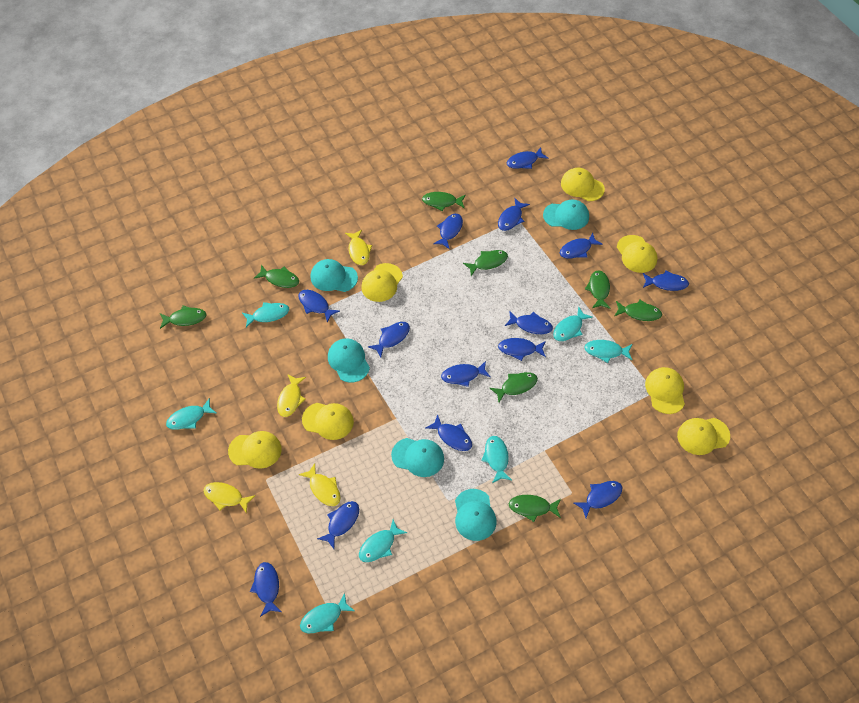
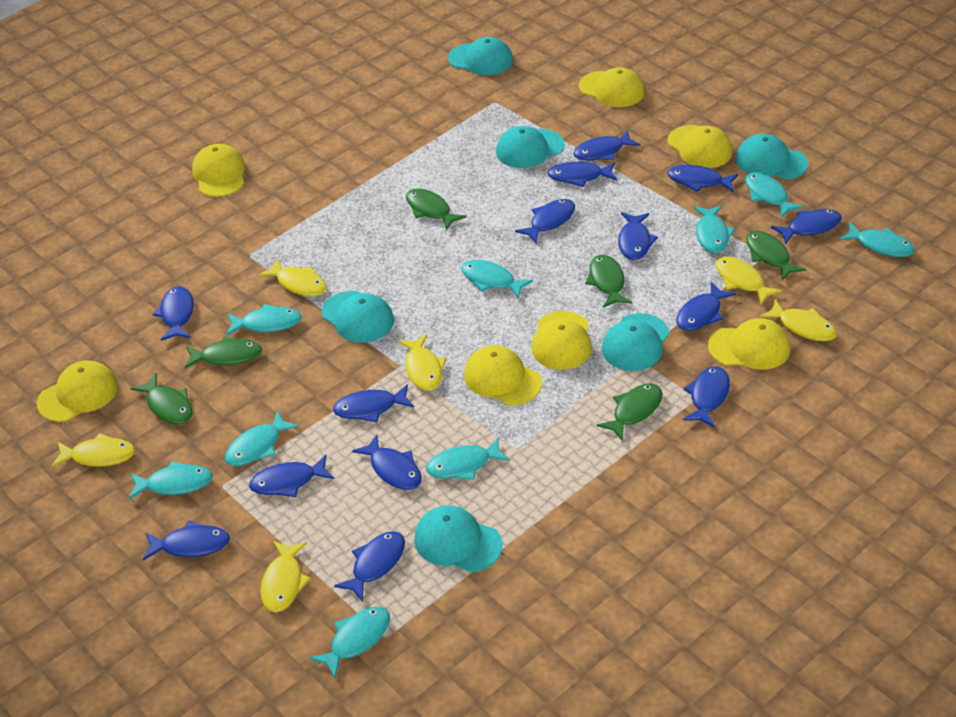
green fish: 8 -> 6
turquoise cap: 5 -> 6
turquoise fish: 7 -> 9
yellow fish: 4 -> 6

